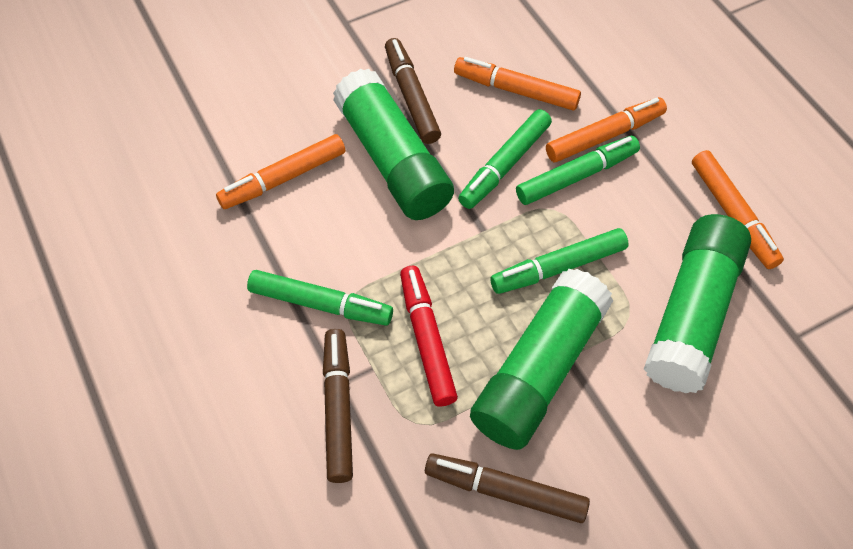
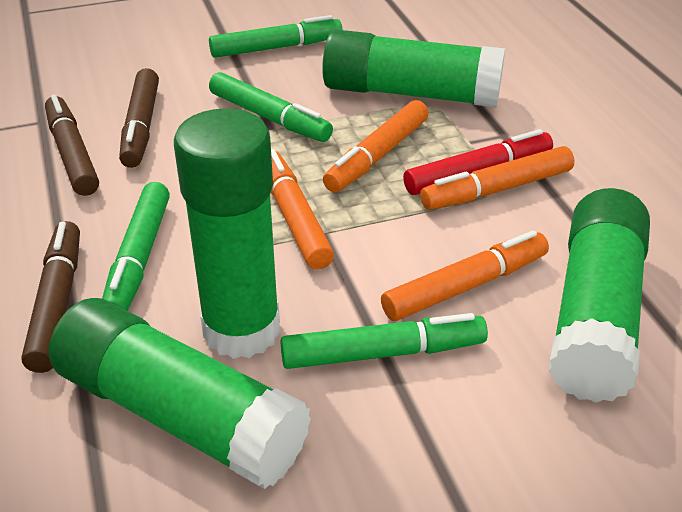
green glue stick: 3 -> 4

